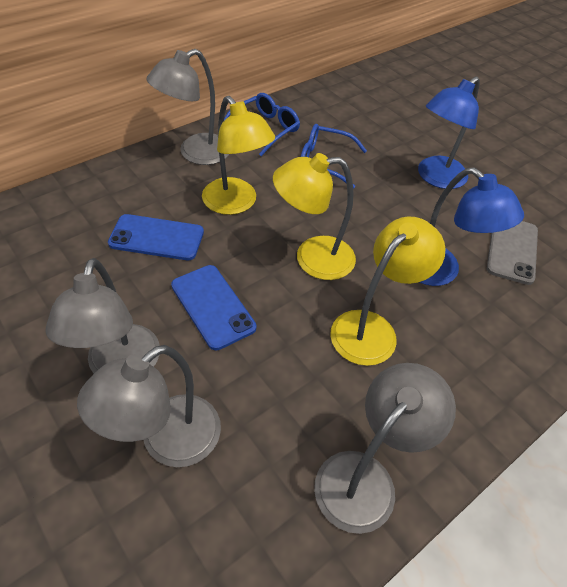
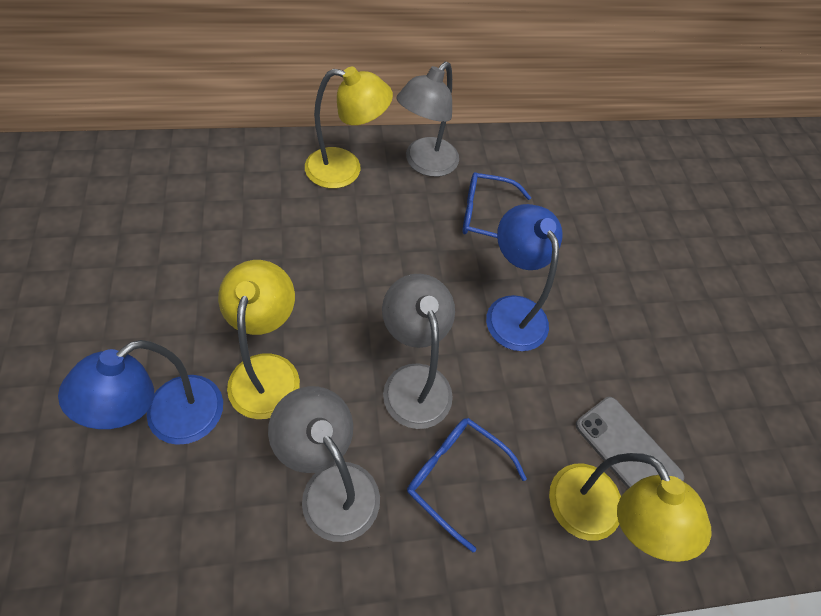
blue phone: 2 -> 0
grey lamp: 4 -> 3

